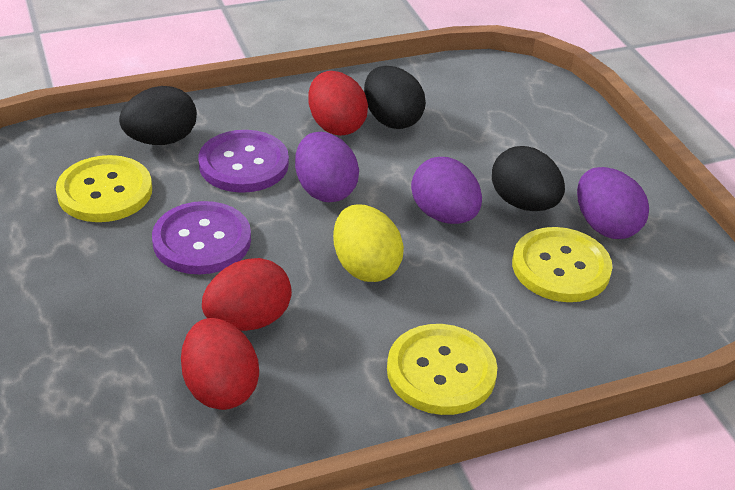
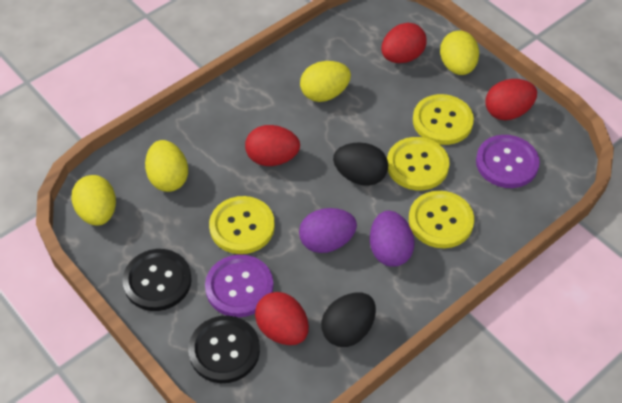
black button: 0 -> 2
black egg: 3 -> 2
purple egg: 3 -> 2
red egg: 3 -> 4
yellow button: 3 -> 4
yellow egg: 1 -> 4

